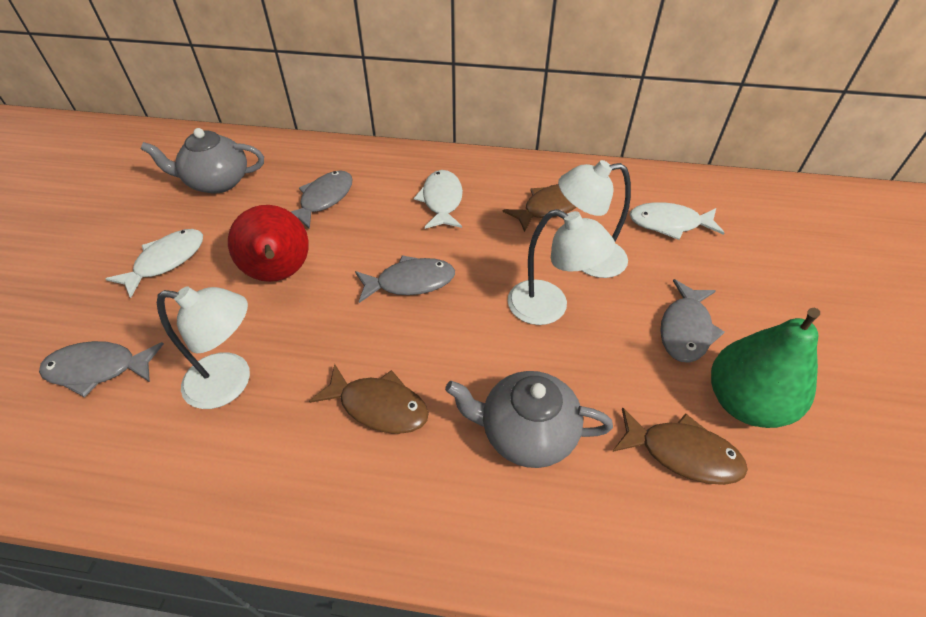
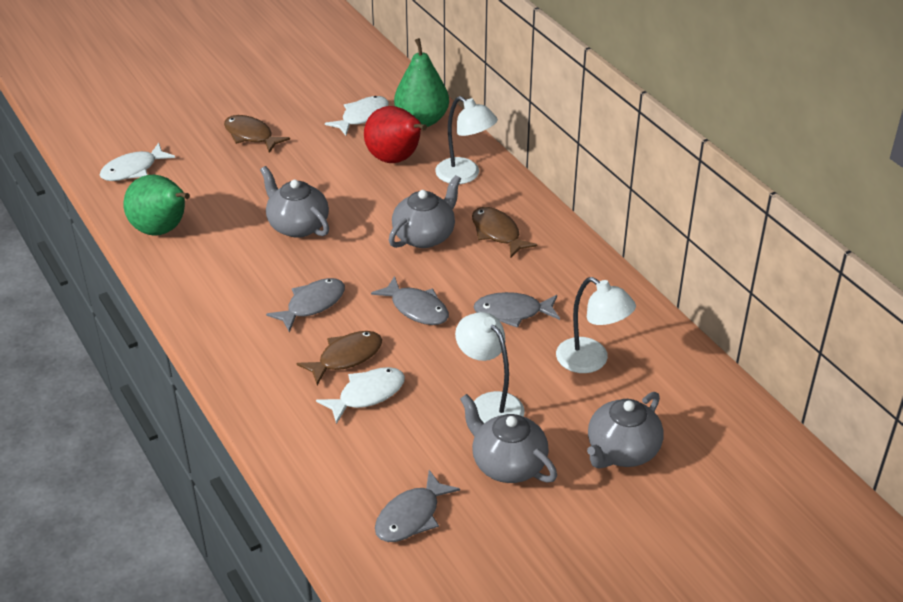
green pear: 1 -> 2
grey teapot: 2 -> 4

